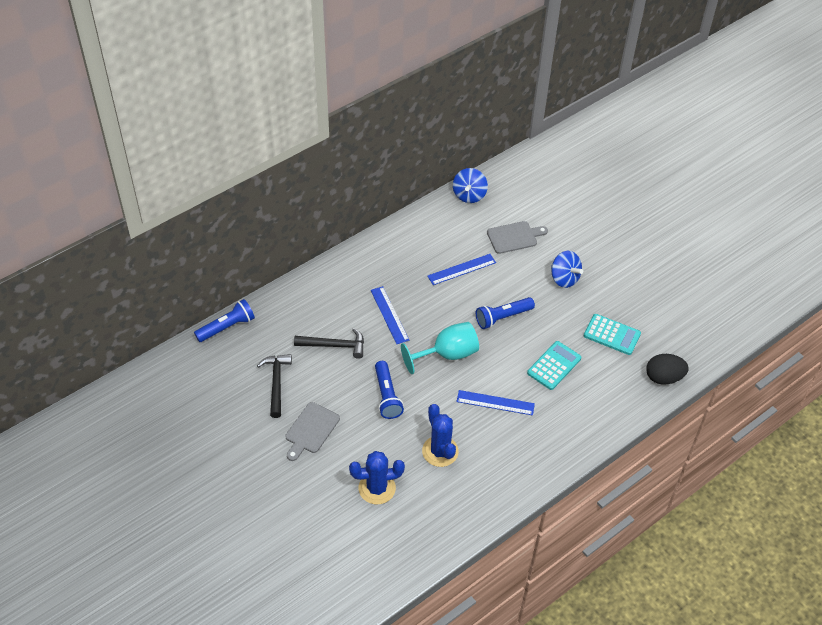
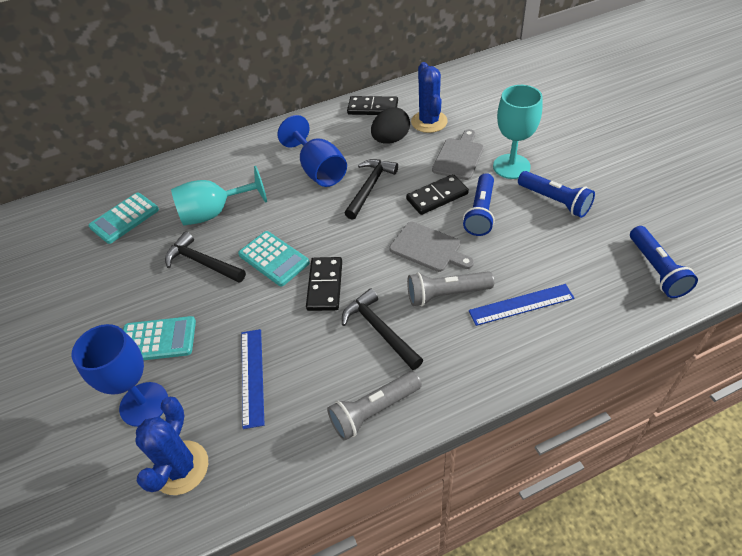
black domino: 0 -> 3
black hammer: 2 -> 3
blue goblet: 0 -> 2
blue ruler: 3 -> 2
blue spinning top: 2 -> 0
grey flashlight: 0 -> 2
turquoise calculator: 2 -> 3
turquoise goblet: 1 -> 2

